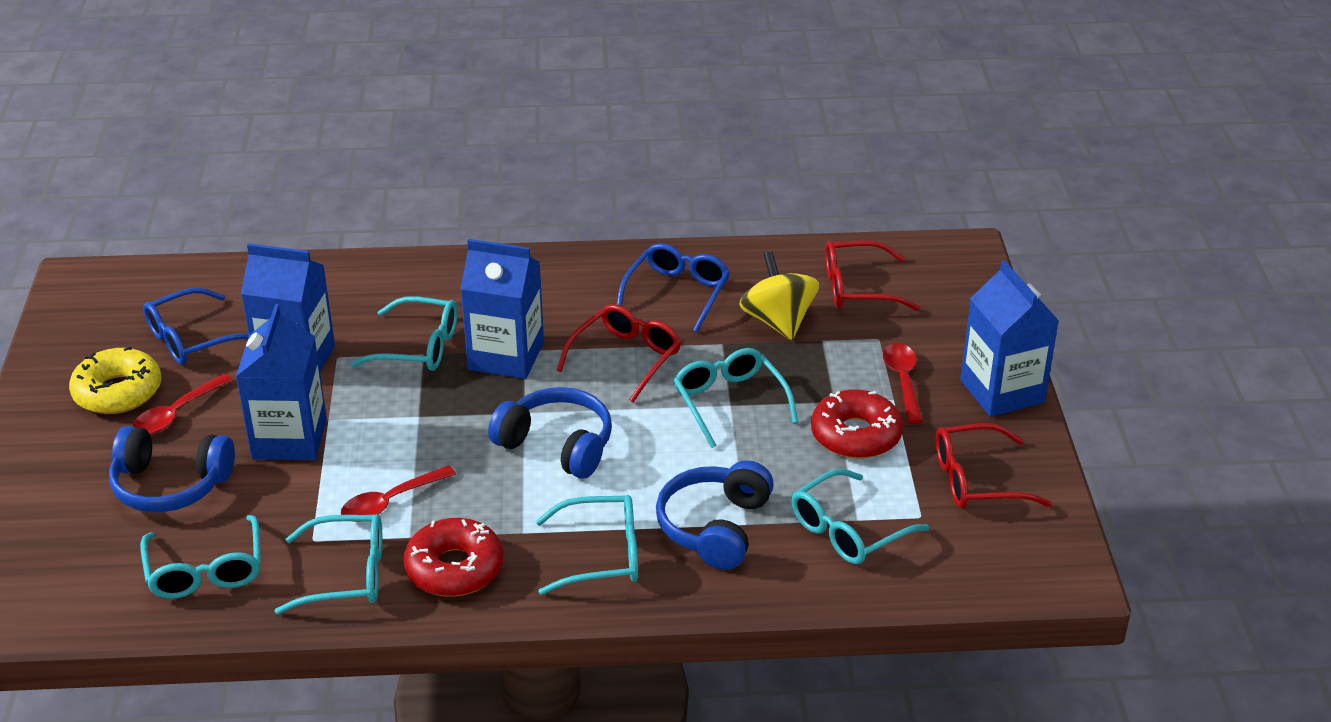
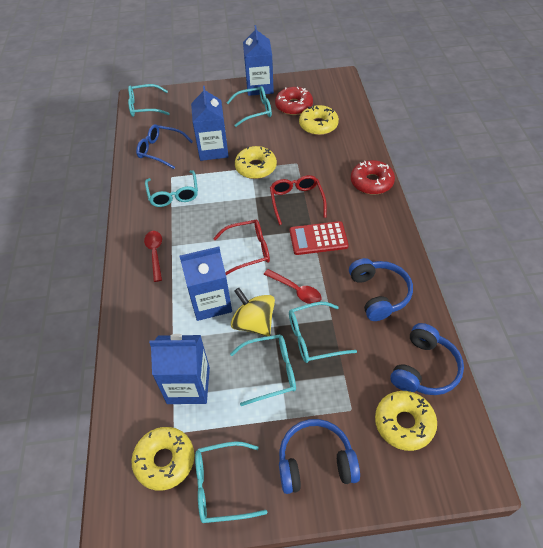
blue glasses: 2 -> 1
red calculator: 0 -> 1
red glasses: 3 -> 2
red spoon: 3 -> 2
yellow donut: 1 -> 4

